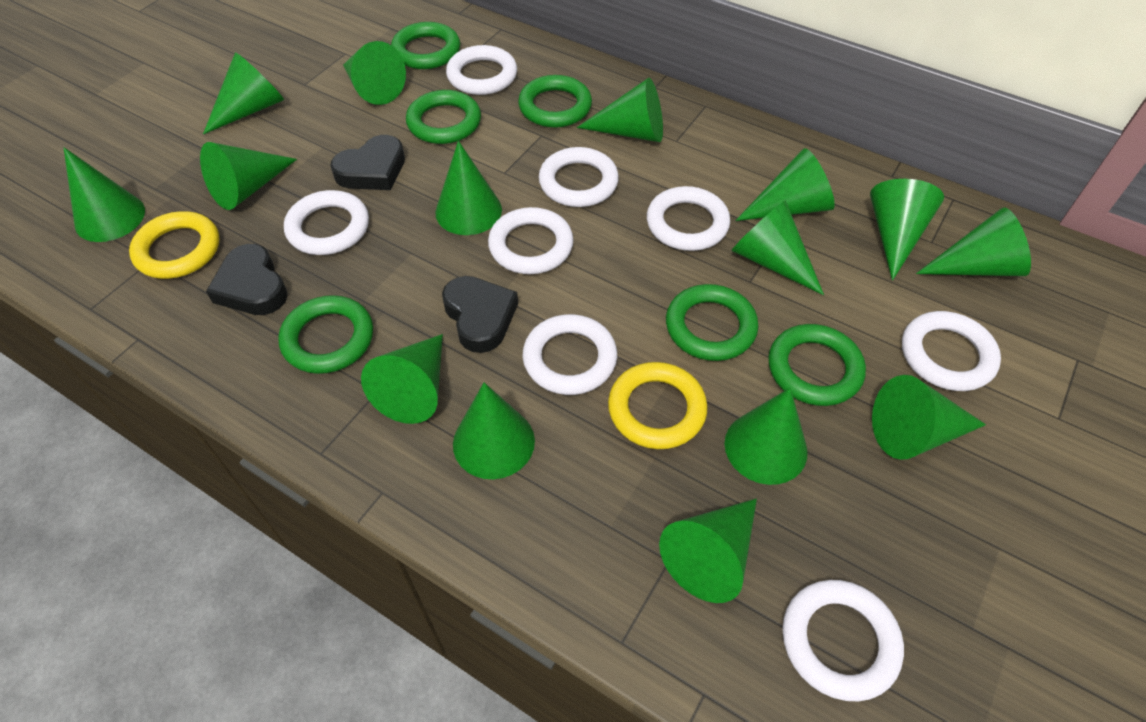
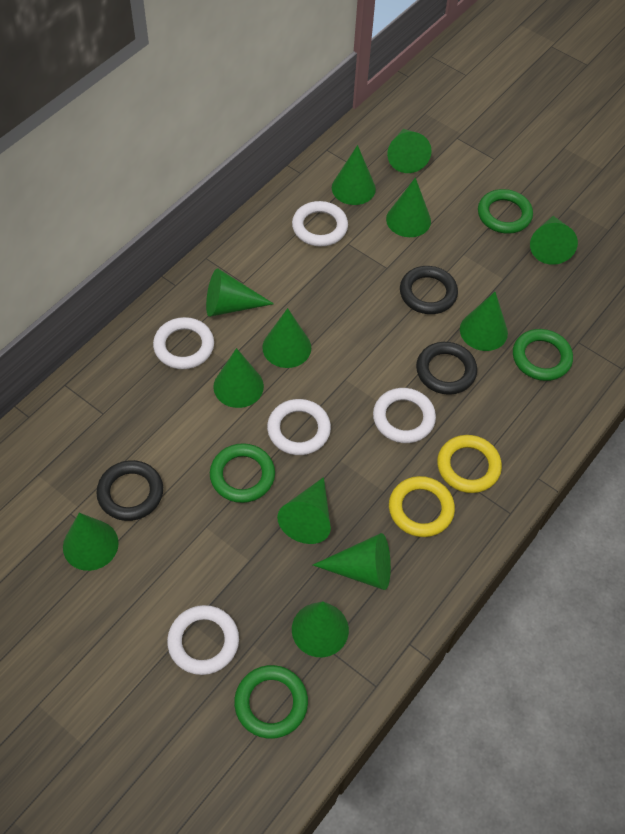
black heart: 3 -> 0
black ring: 0 -> 3
green cone: 15 -> 12
green ring: 6 -> 4
white ring: 8 -> 5

